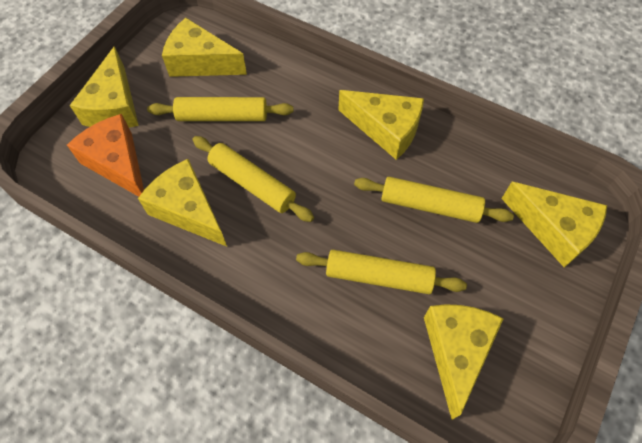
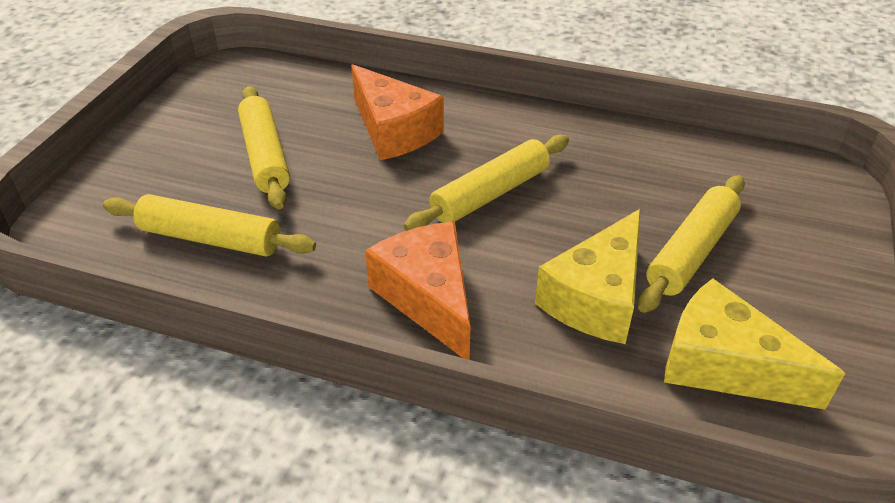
orange cheese: 1 -> 2
yellow cheese: 6 -> 2

